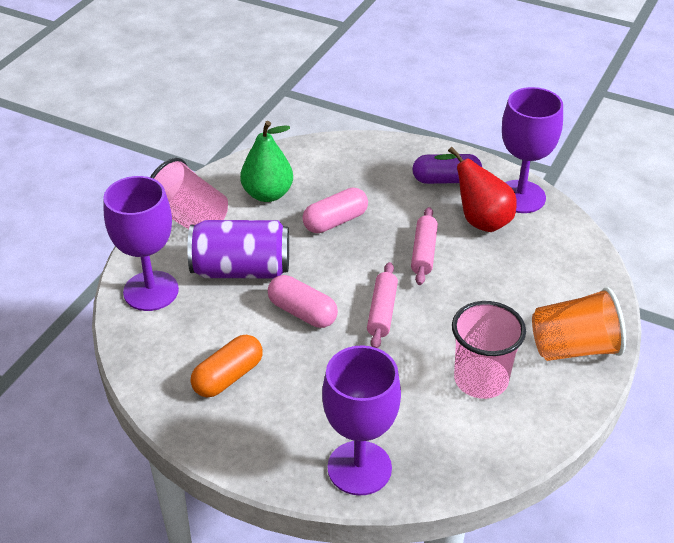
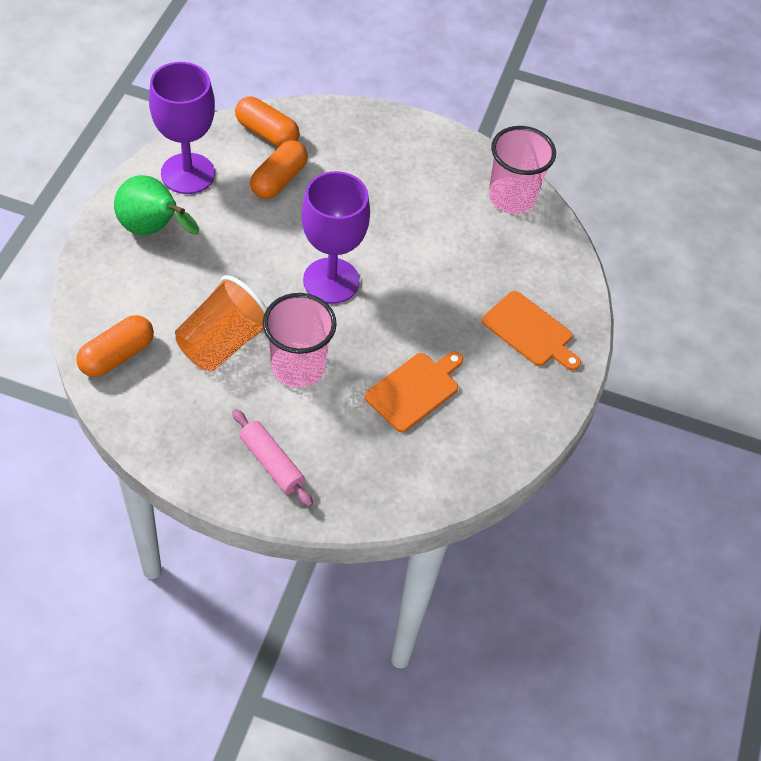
orange capsule: 1 -> 3
orange cutting board: 0 -> 2
pink capsule: 2 -> 0
pink rolling pin: 2 -> 1
purple can: 1 -> 0
purple capsule: 1 -> 0
purple goblet: 3 -> 2
red pear: 1 -> 0

